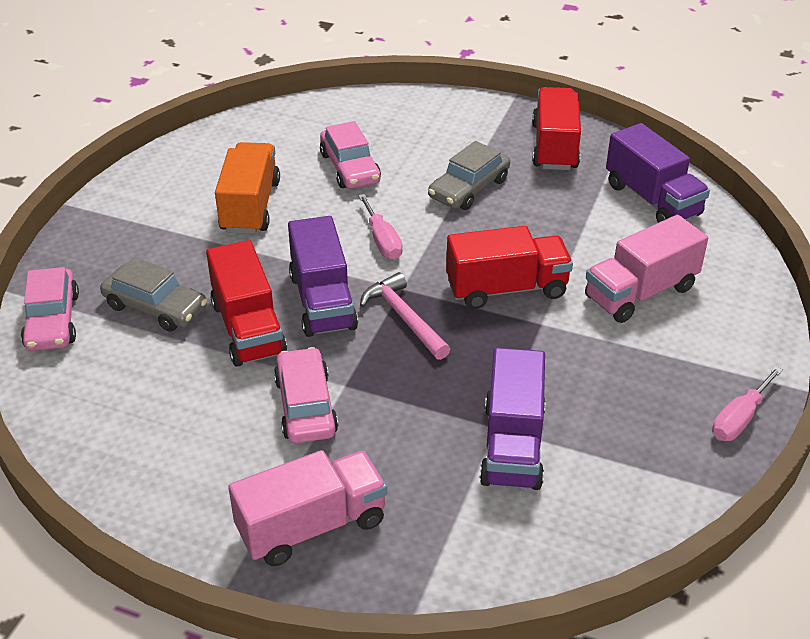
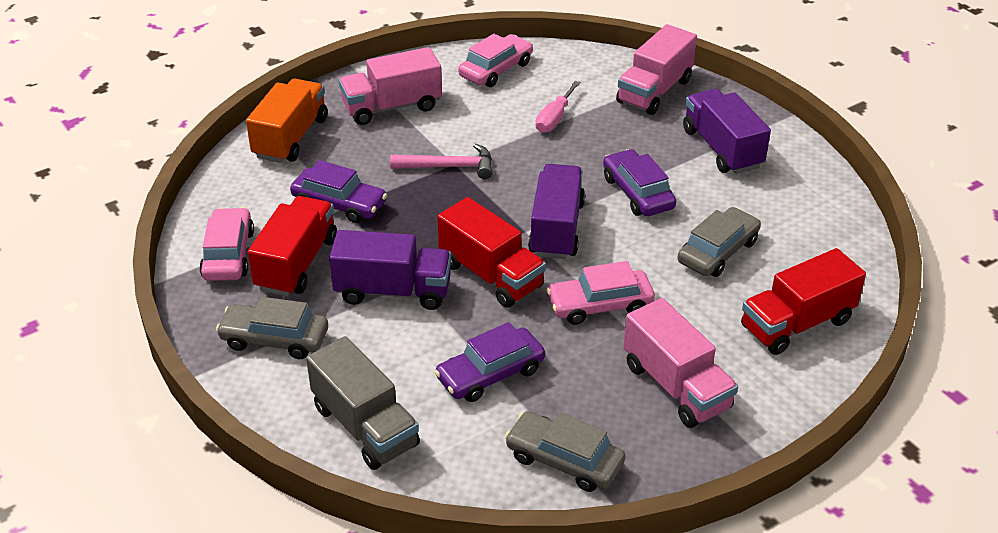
grey car: 2 -> 3
grey truck: 0 -> 1
pink screwdriver: 2 -> 1
pink truck: 2 -> 3
purple car: 0 -> 3

